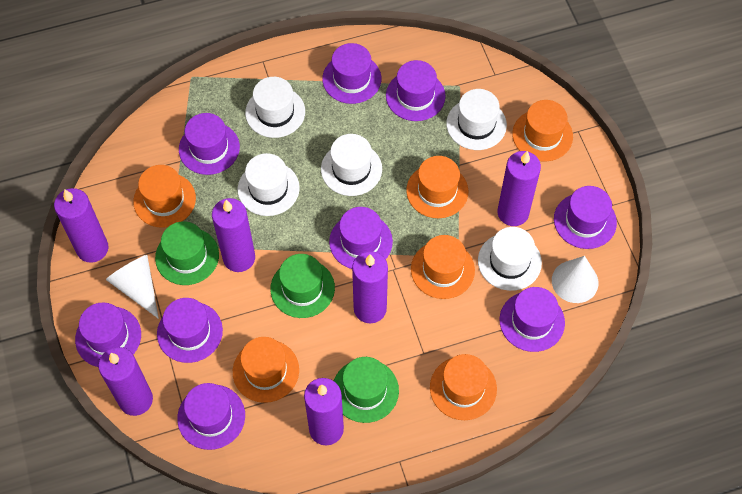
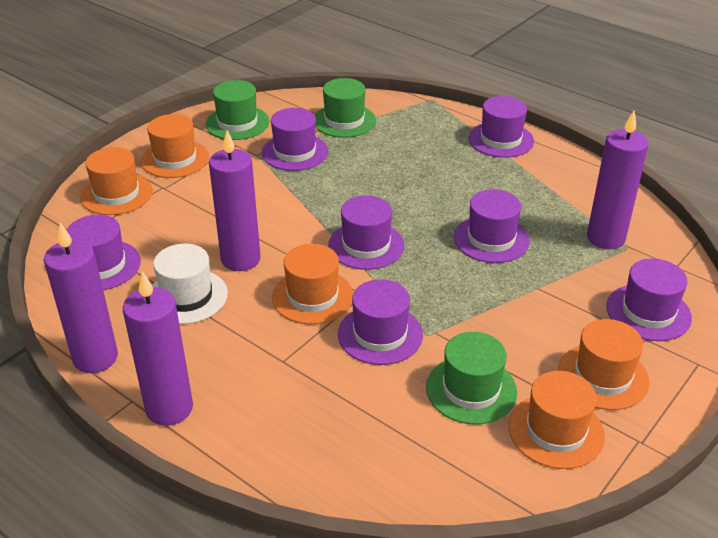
orange hat: 6 -> 5
purple candle: 6 -> 4
purple hat: 9 -> 7
white cone: 2 -> 0
white hat: 5 -> 1

